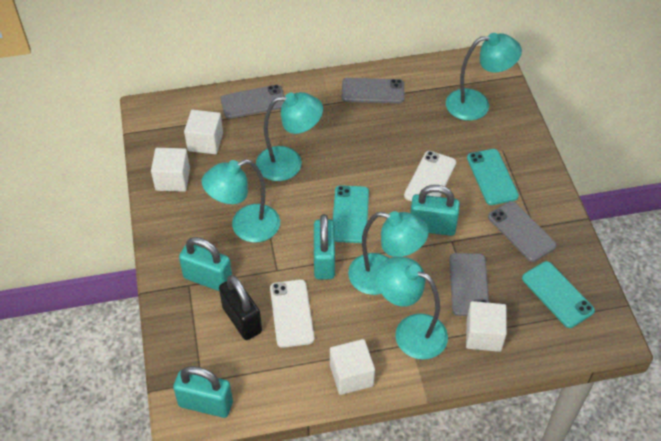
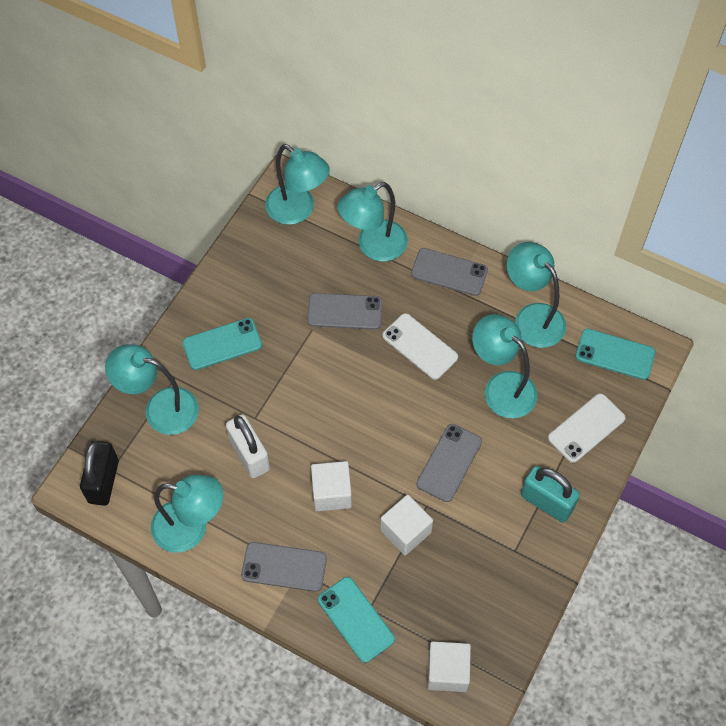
turquoise lamp: 5 -> 6
turquoise padlock: 4 -> 1
white cube: 4 -> 3
white padlock: 0 -> 1

